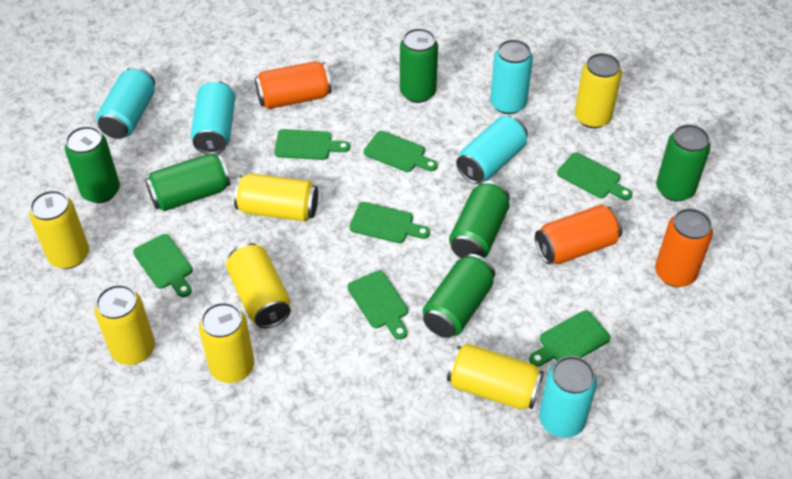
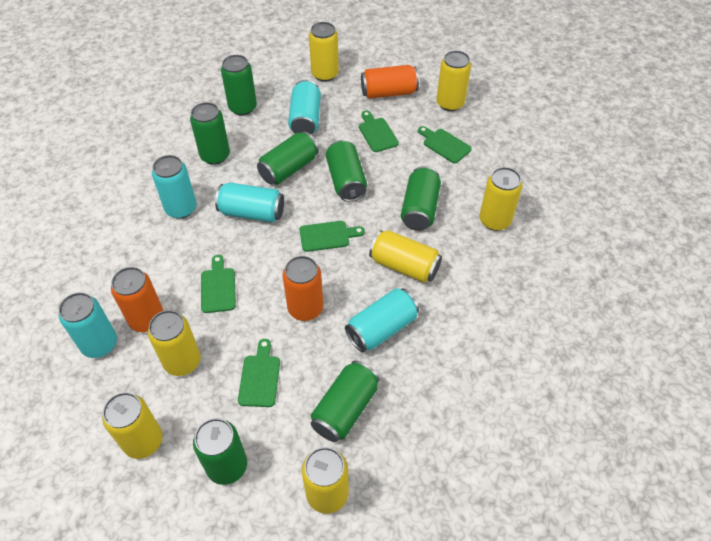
green can: 6 -> 7
green cutting board: 7 -> 5

